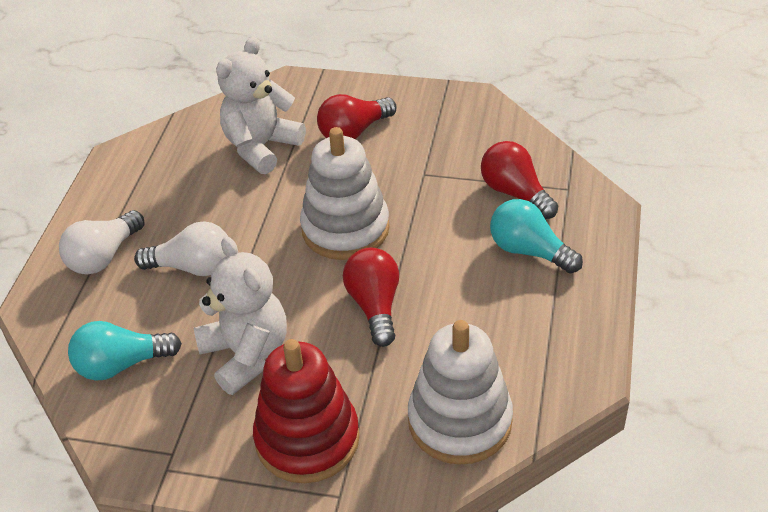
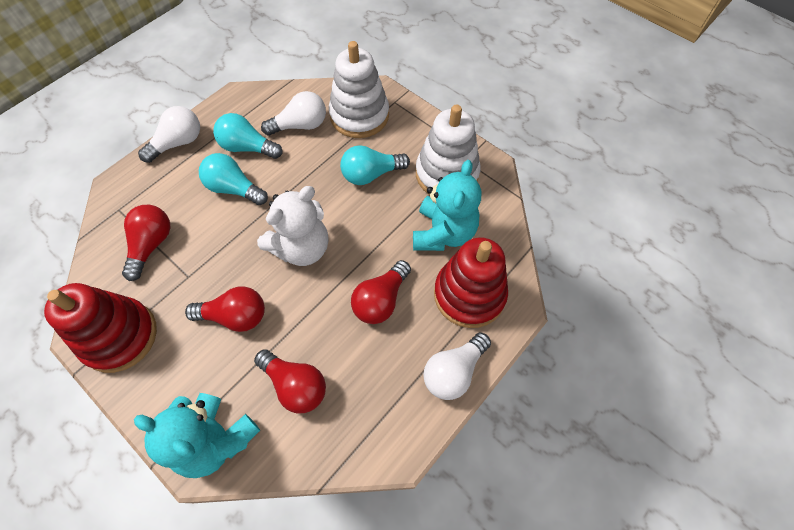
red light bulb: 3 -> 4
red stacking toy: 1 -> 2
turquoise light bulb: 2 -> 3
turquoise teddy bear: 0 -> 2
white light bulb: 2 -> 3
white teddy bear: 2 -> 1

